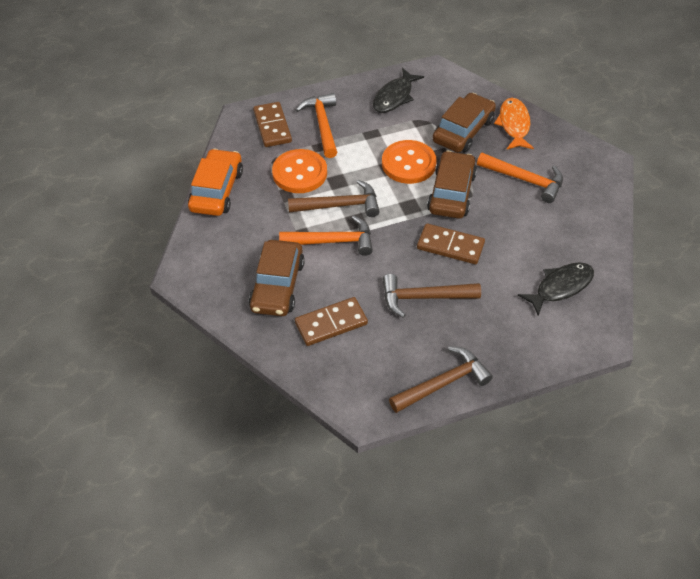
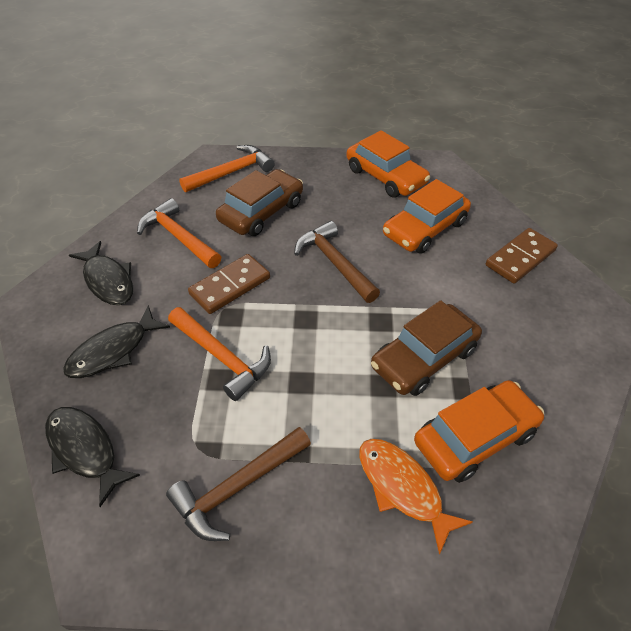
black fish: 2 -> 3
brown car: 3 -> 2
brown domino: 3 -> 2
brown hammer: 3 -> 2
orange button: 2 -> 0
orange car: 1 -> 3

